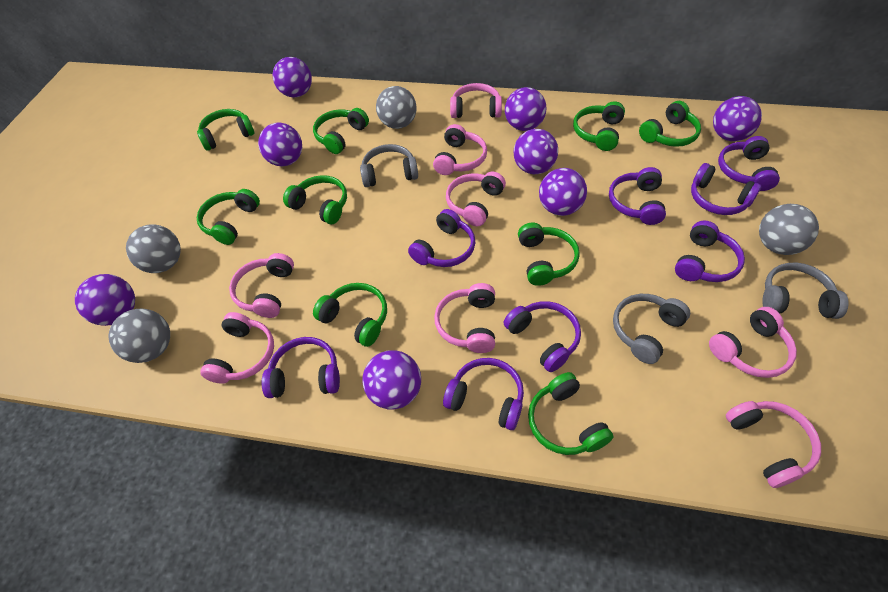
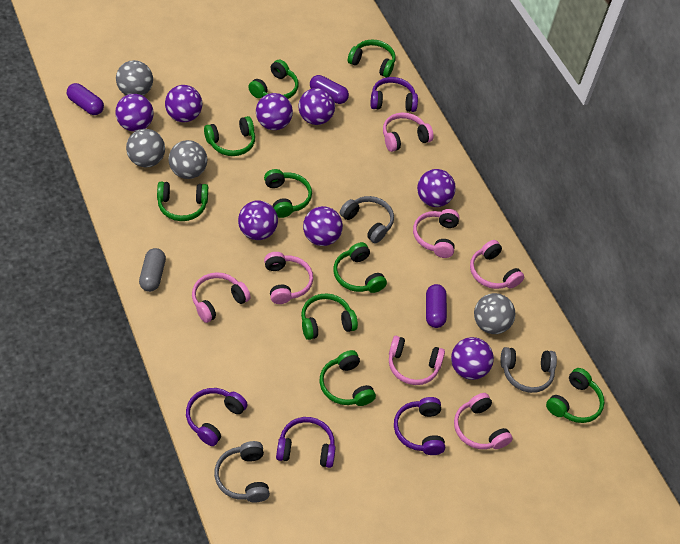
grey capsule: 0 -> 1
pink headphones: 8 -> 7
purple capsule: 0 -> 3
purple headphones: 8 -> 4

